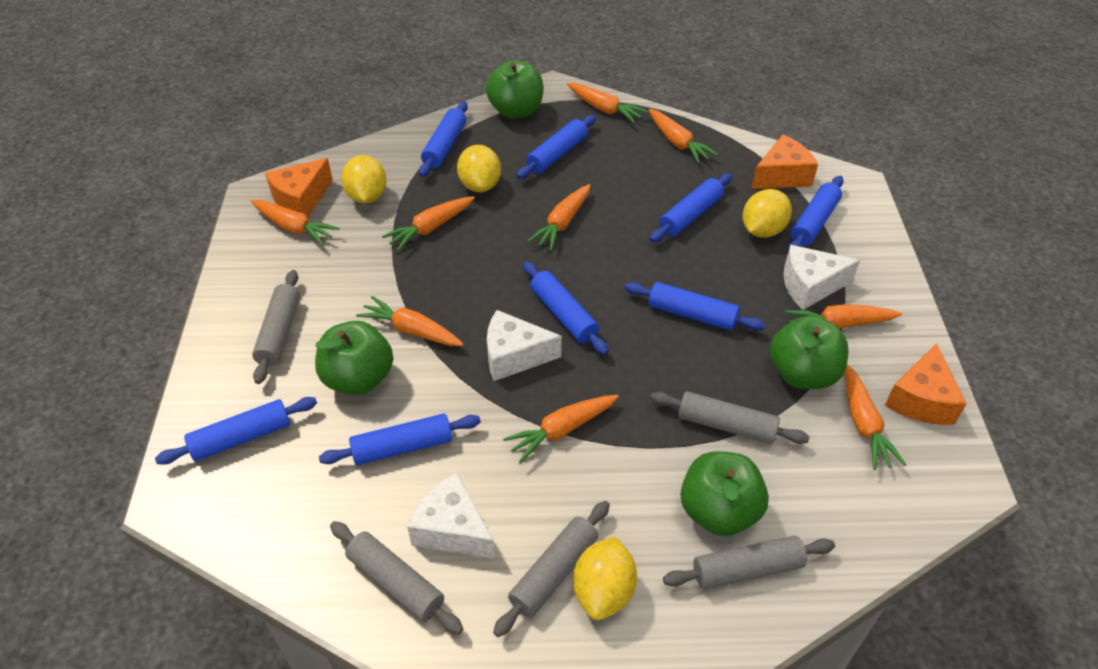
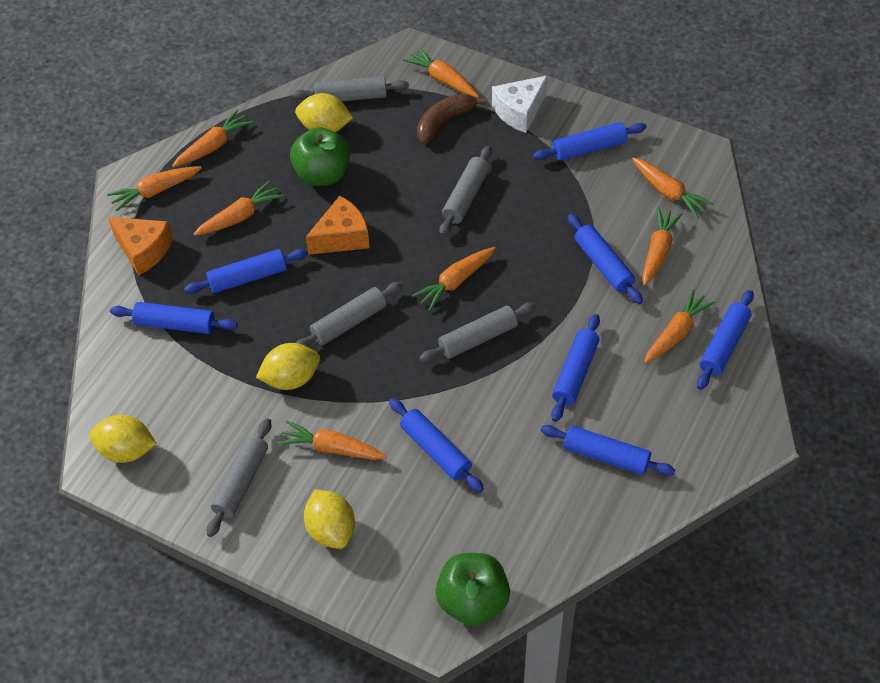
brown banana: 0 -> 1
green apple: 4 -> 2
orange cheese: 3 -> 2
white cheese: 3 -> 1

